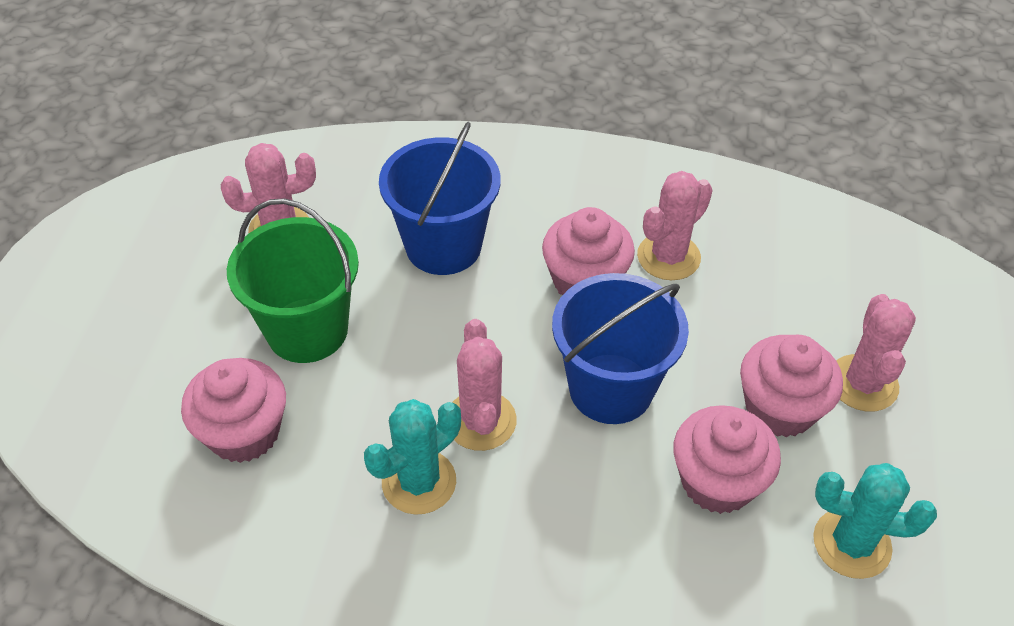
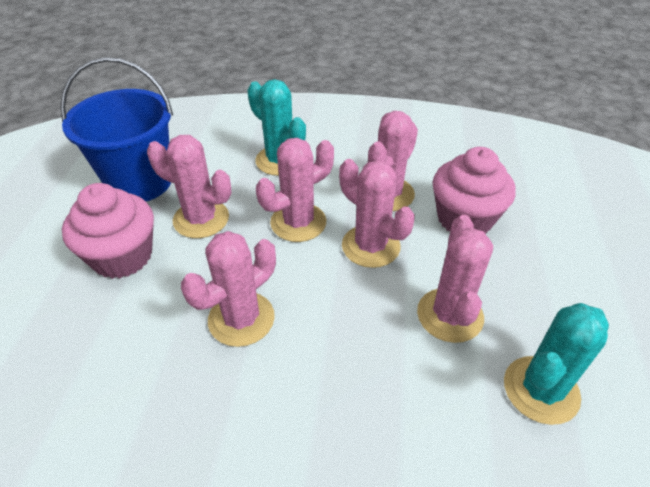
blue bucket: 2 -> 1
green bucket: 1 -> 0
pink cactus: 4 -> 6
pink cupcake: 4 -> 2

